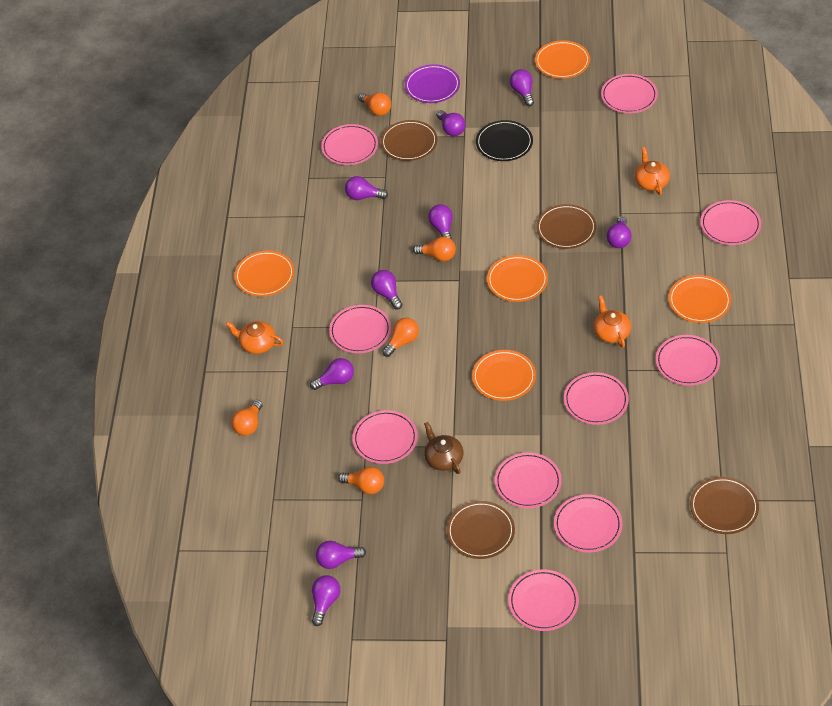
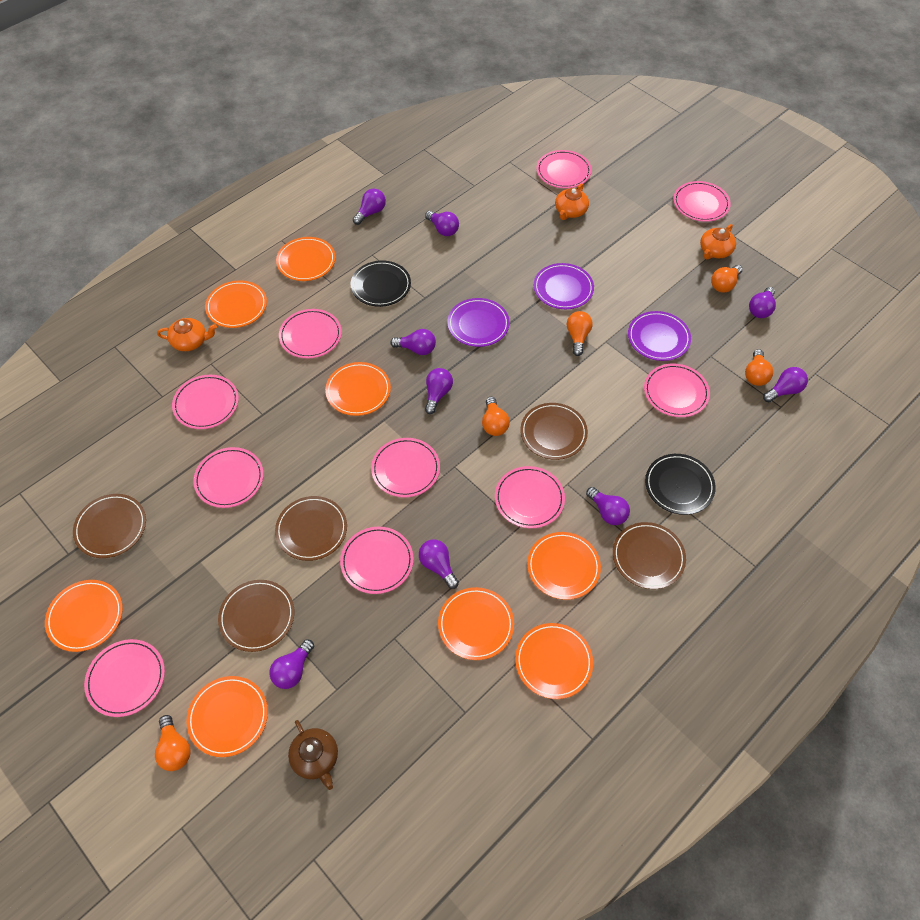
black plate: 1 -> 2
brown plate: 4 -> 5
orange plate: 5 -> 8
purple plate: 1 -> 3

